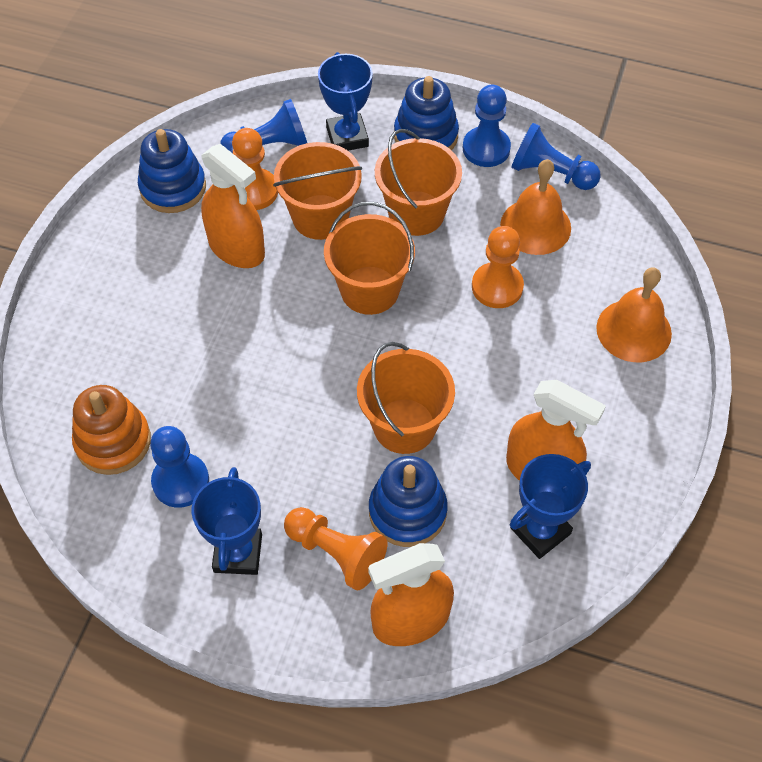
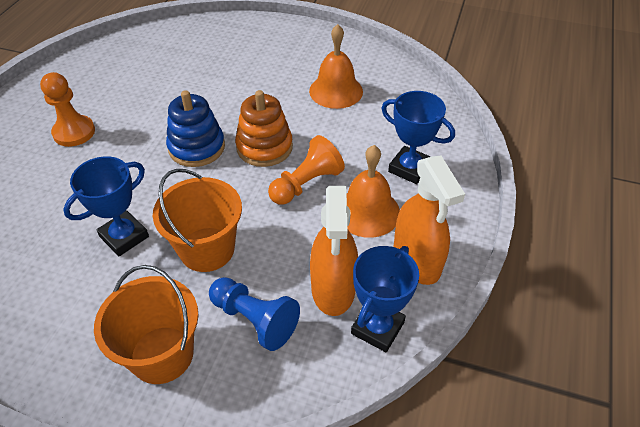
blue pawn: 4 -> 1
blue stacking toy: 3 -> 1
orange bucket: 4 -> 2
orange pawn: 3 -> 2
orange spray bottle: 3 -> 2

